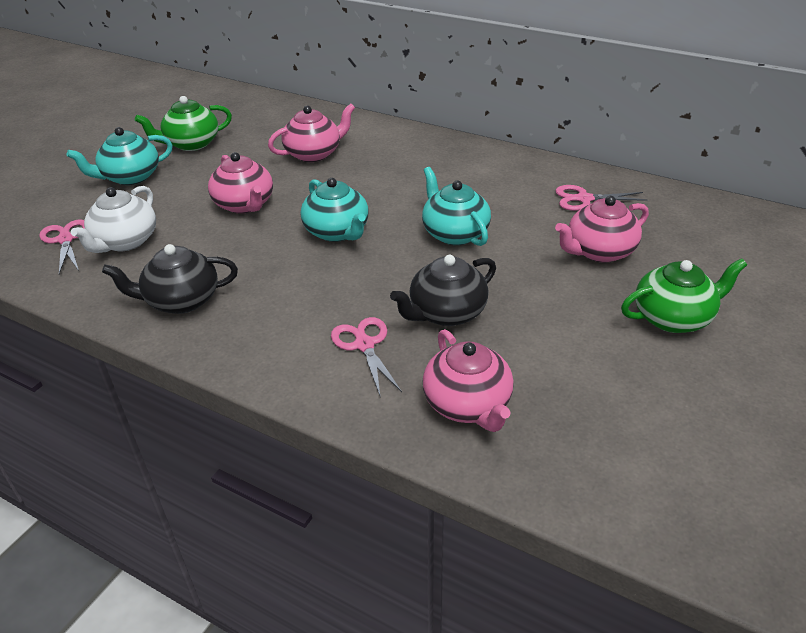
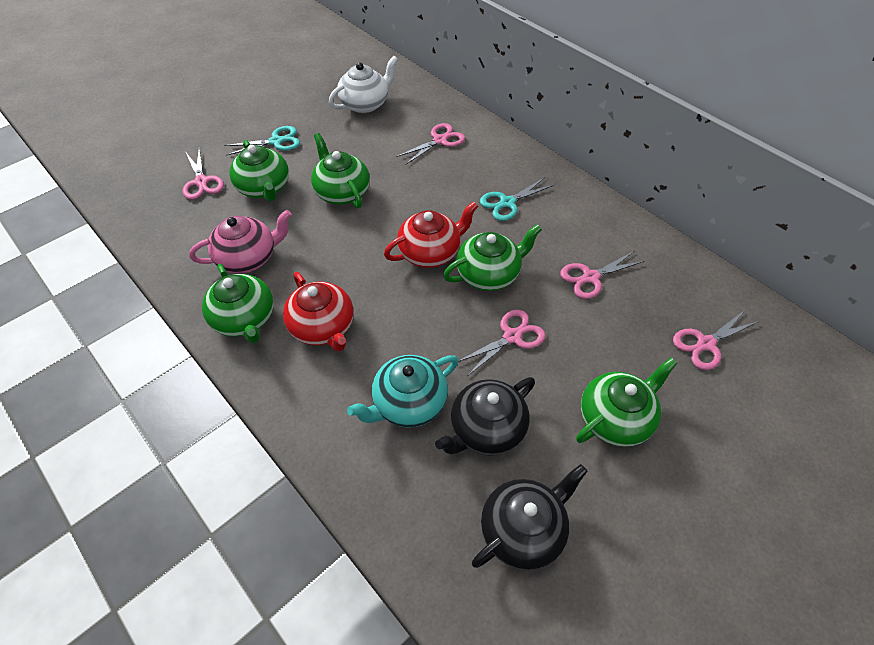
green teapot: 2 -> 5
pink scissors: 3 -> 5
pink teapot: 4 -> 1
red teapot: 0 -> 2
turquoise scissors: 0 -> 2
turquoise teapot: 3 -> 1

